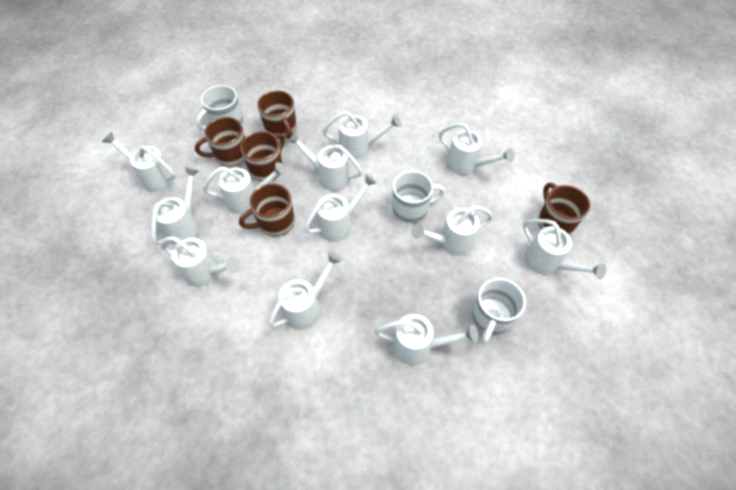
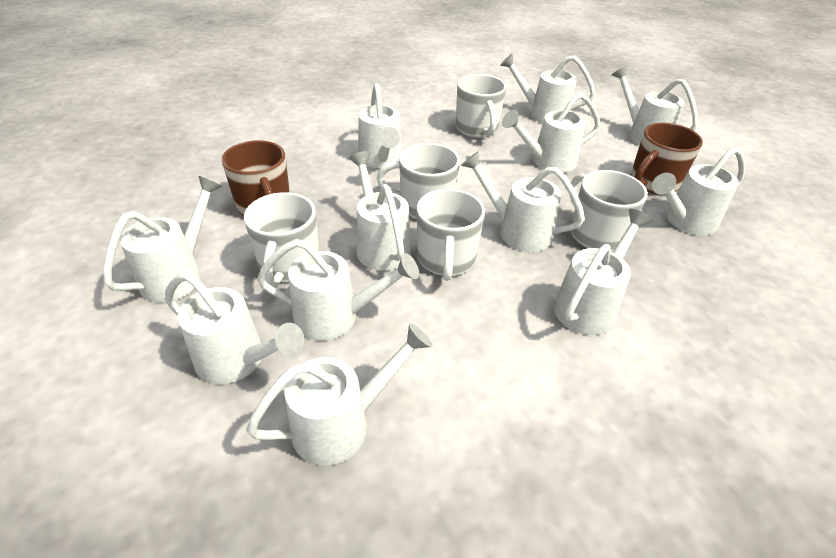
brown mug: 5 -> 2
white mug: 3 -> 5

